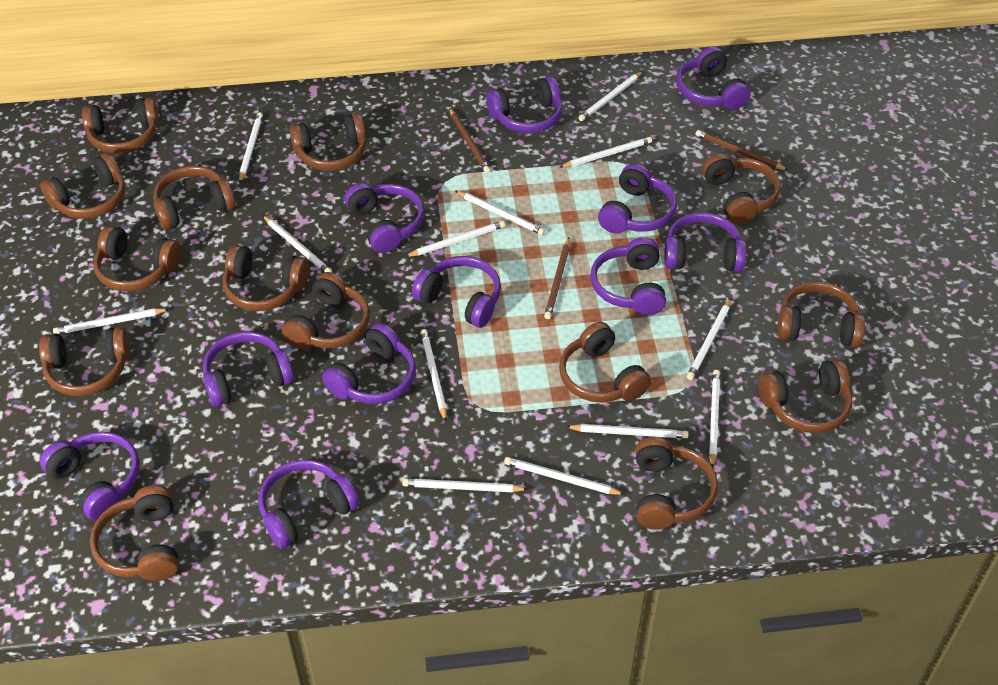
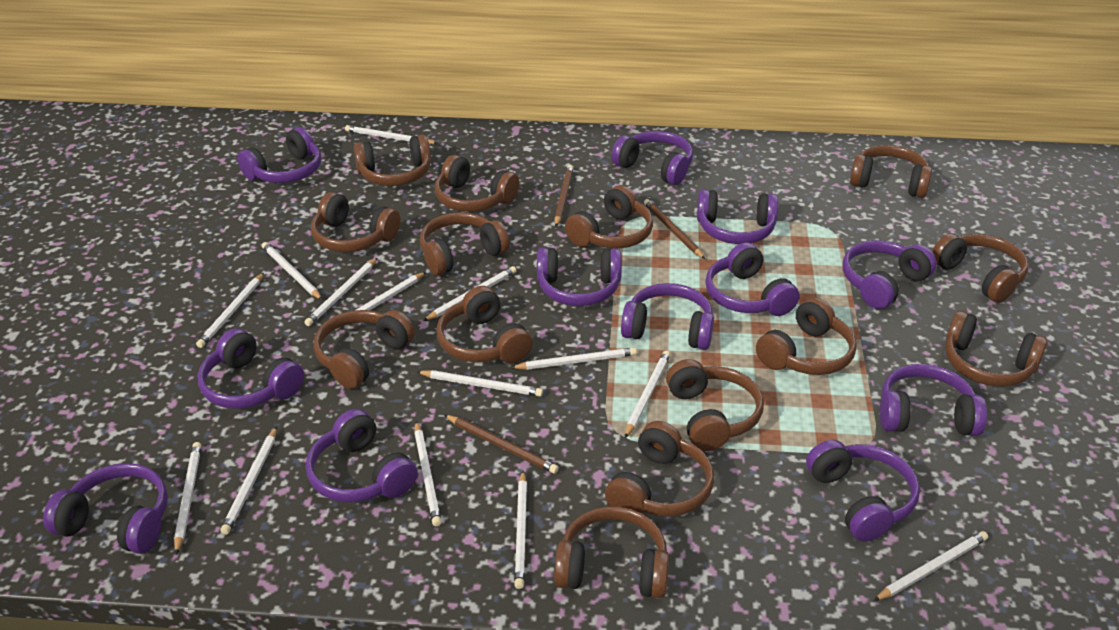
purple headphones: 11 -> 12
white pencil: 13 -> 14

